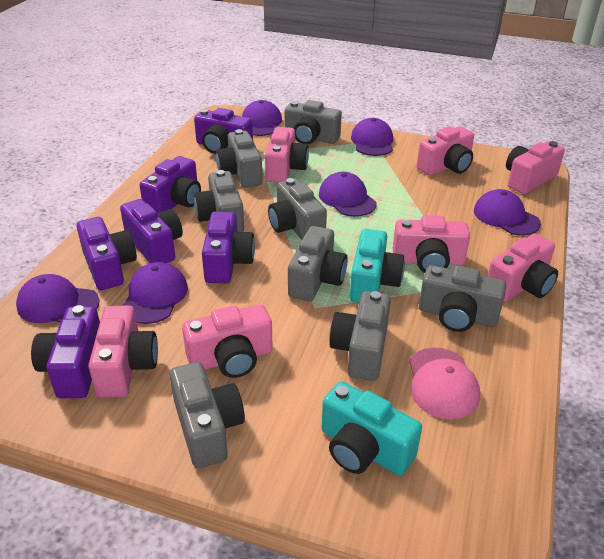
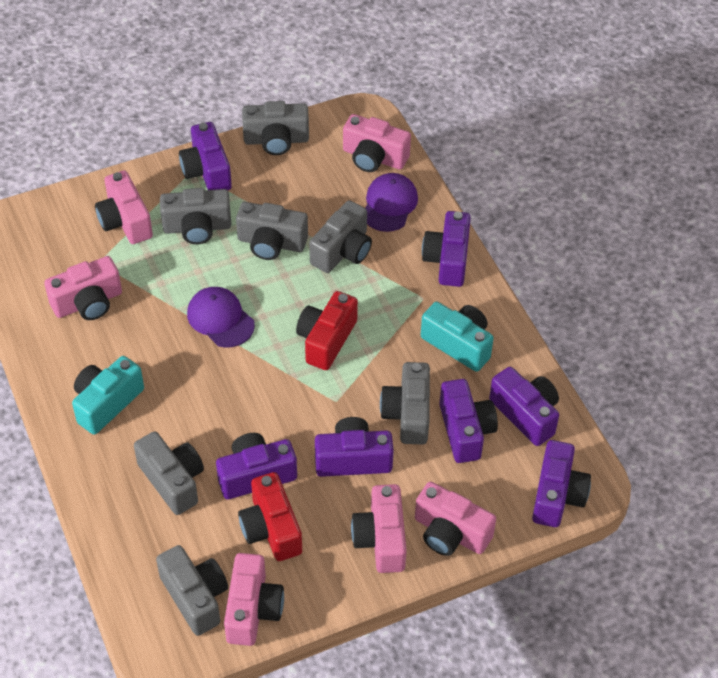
grey camera: 8 -> 7
pink camera: 7 -> 6
pink cap: 1 -> 0
purple camera: 6 -> 7
purple cap: 6 -> 2
red camera: 0 -> 2

